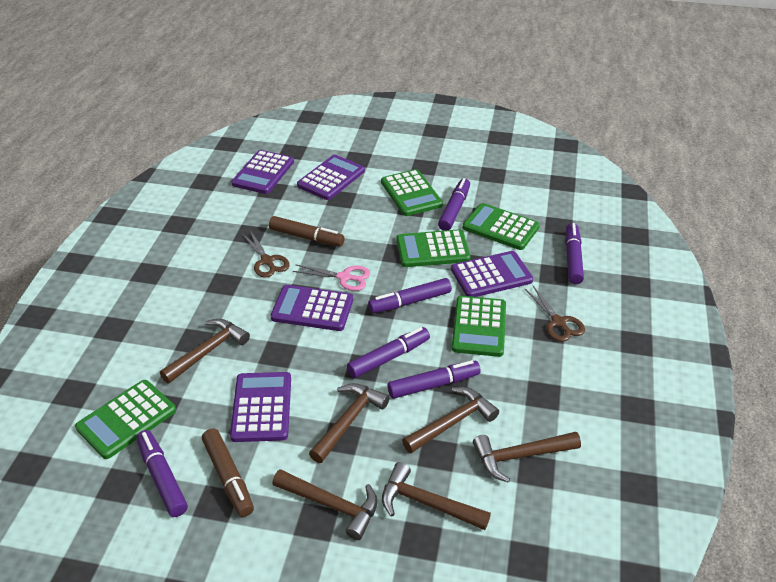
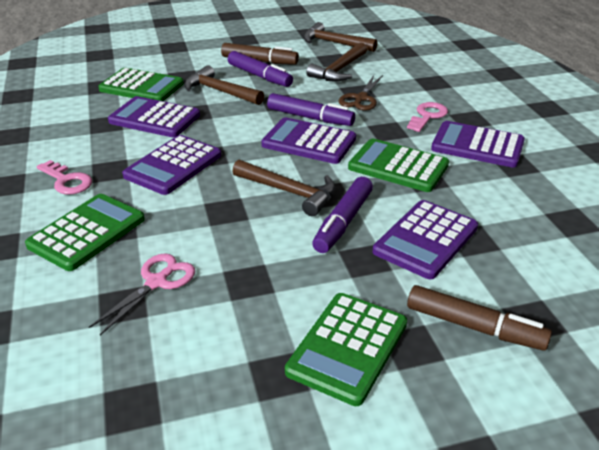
brown hammer: 6 -> 4
brown scissors: 2 -> 1
green calculator: 5 -> 4
pink key: 0 -> 2
purple marker: 6 -> 3

